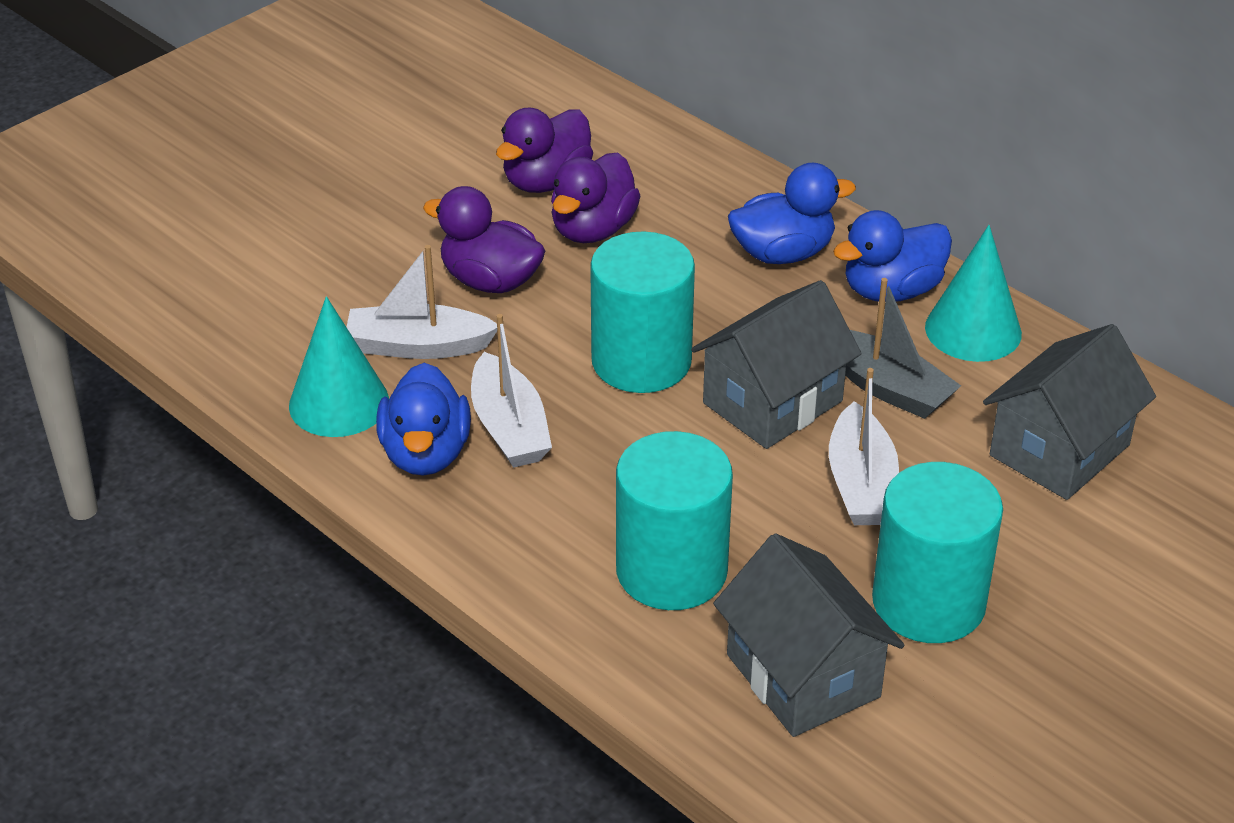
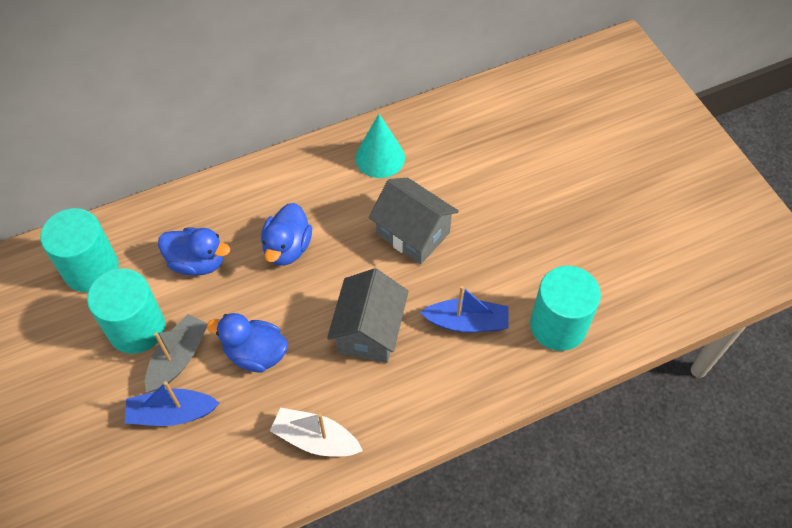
blue boat: 0 -> 2
grey house: 3 -> 2
purple duck: 3 -> 0
turquoise cone: 2 -> 1
white boat: 3 -> 1

